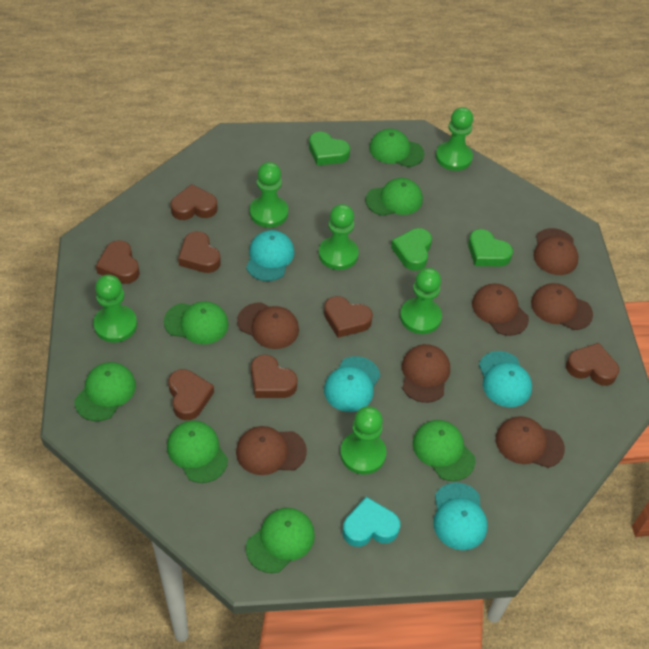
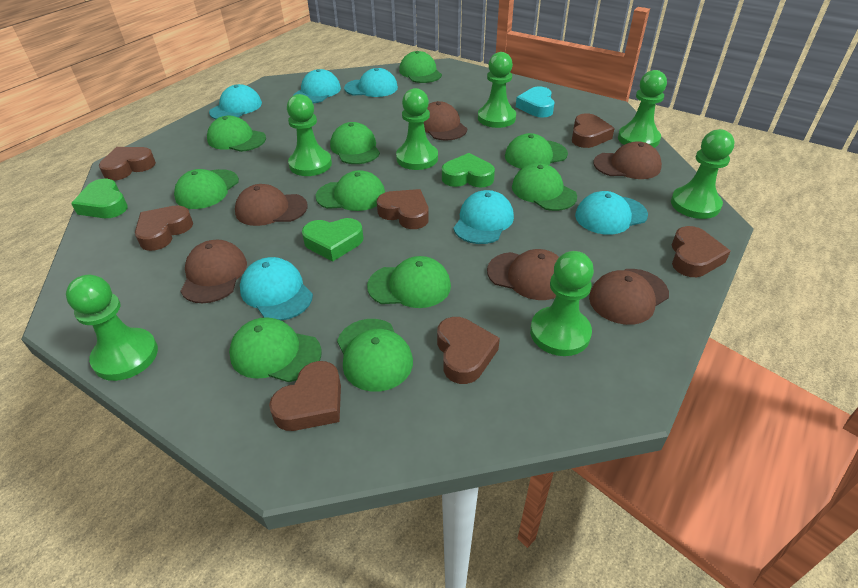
brown cap: 7 -> 6
green cap: 7 -> 10
green pawn: 6 -> 7
turquoise cap: 4 -> 6

